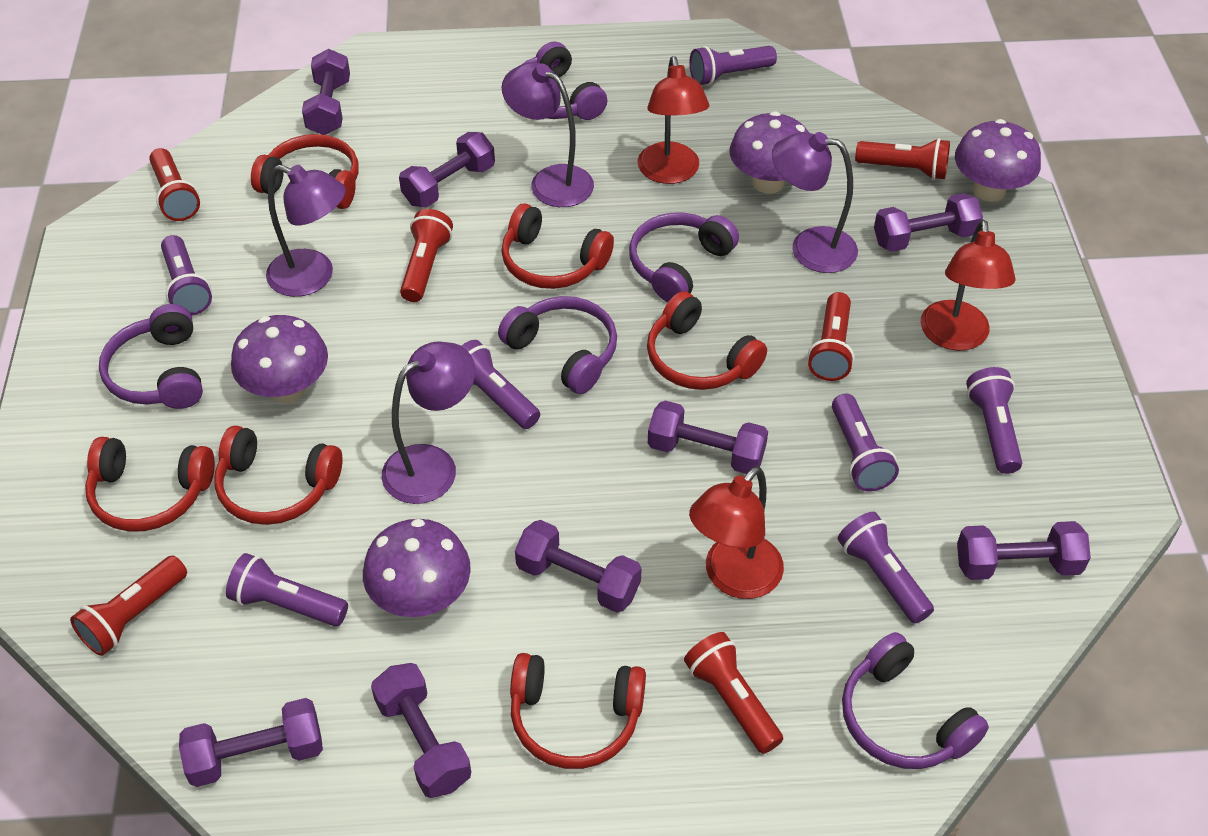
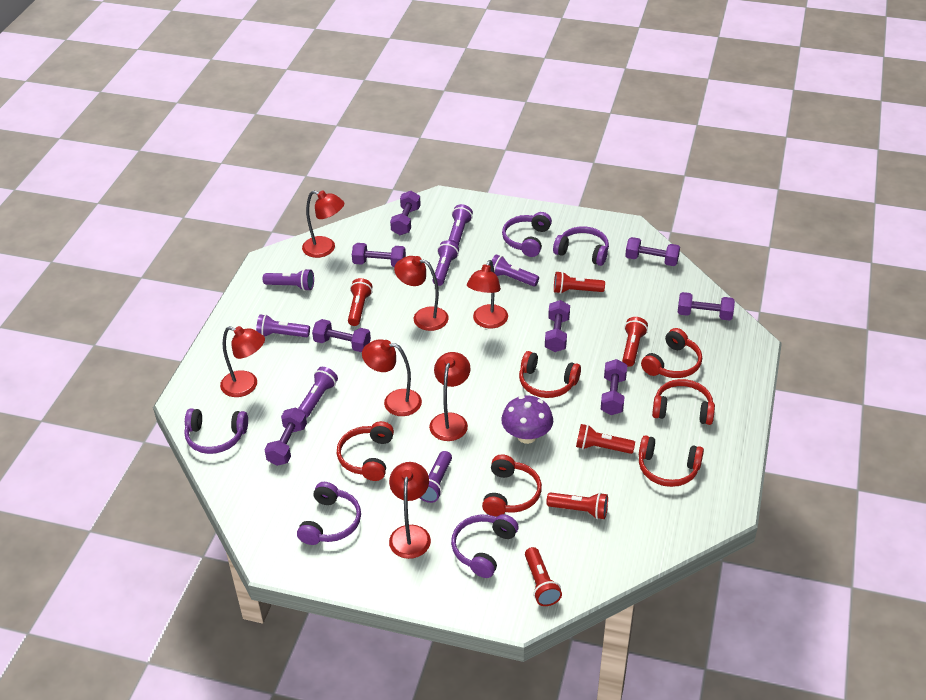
purple lamp: 4 -> 0
purple mushroom: 4 -> 1
red lamp: 3 -> 7

